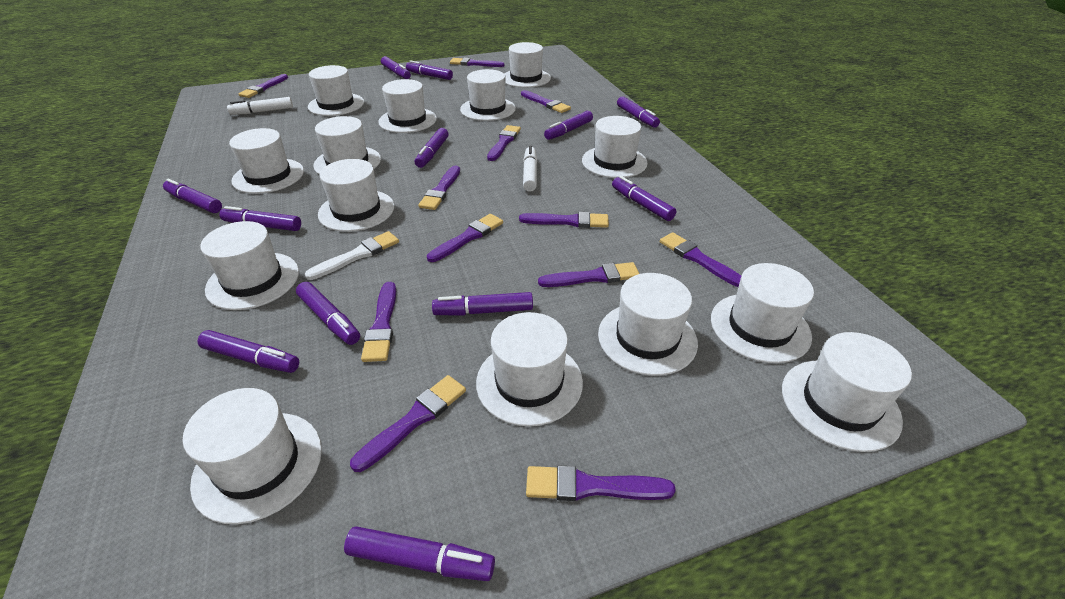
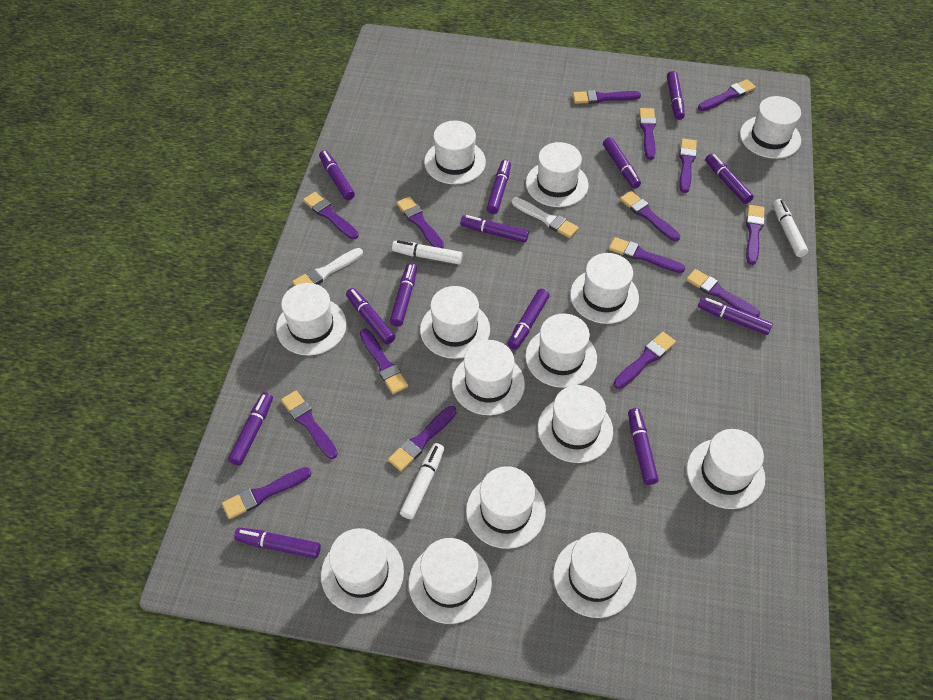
purple brush: 12 -> 15
purple marker: 12 -> 13
white brush: 1 -> 2
white marker: 2 -> 3

